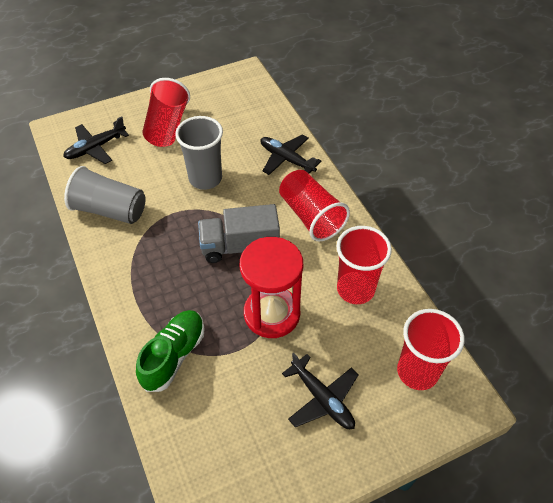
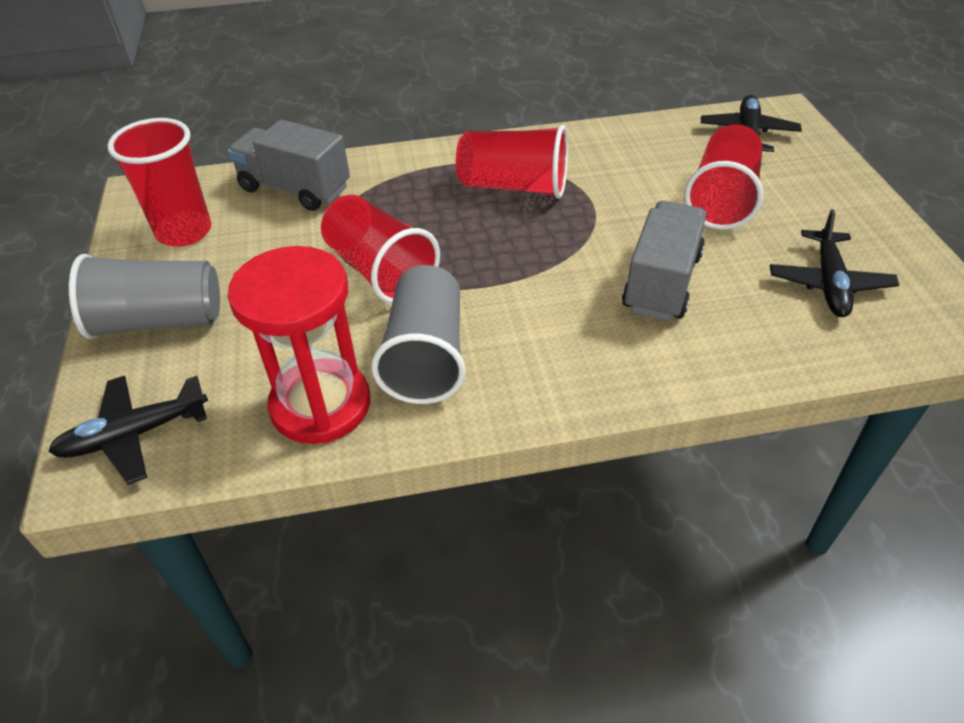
green shoe: 1 -> 0
grey truck: 1 -> 2

